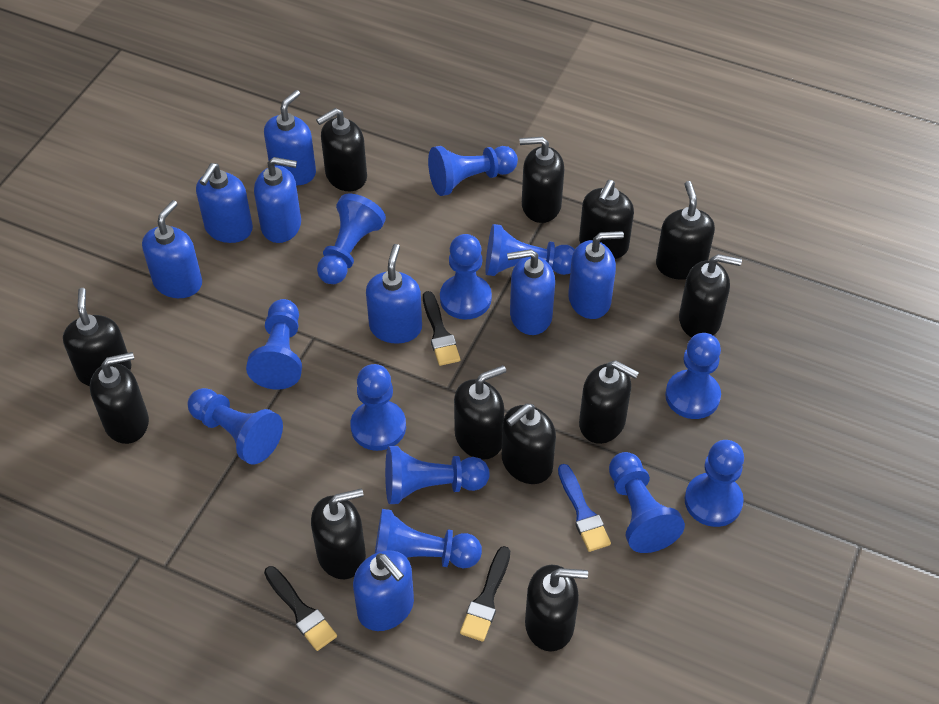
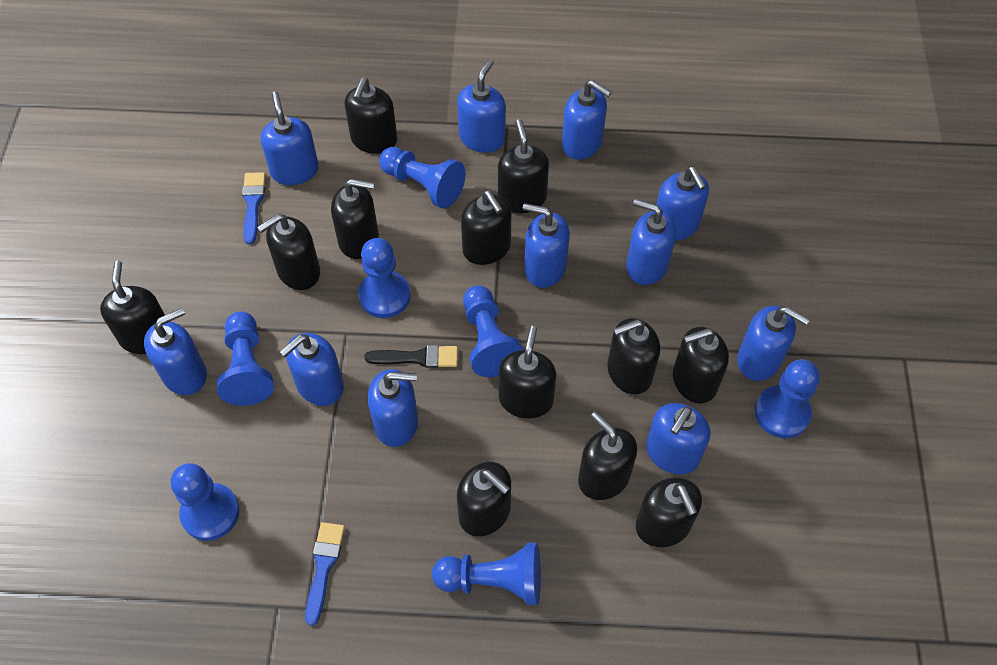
black brush: 3 -> 1
blue brush: 1 -> 2
blue pawn: 12 -> 7
blue soap dispenser: 8 -> 11

